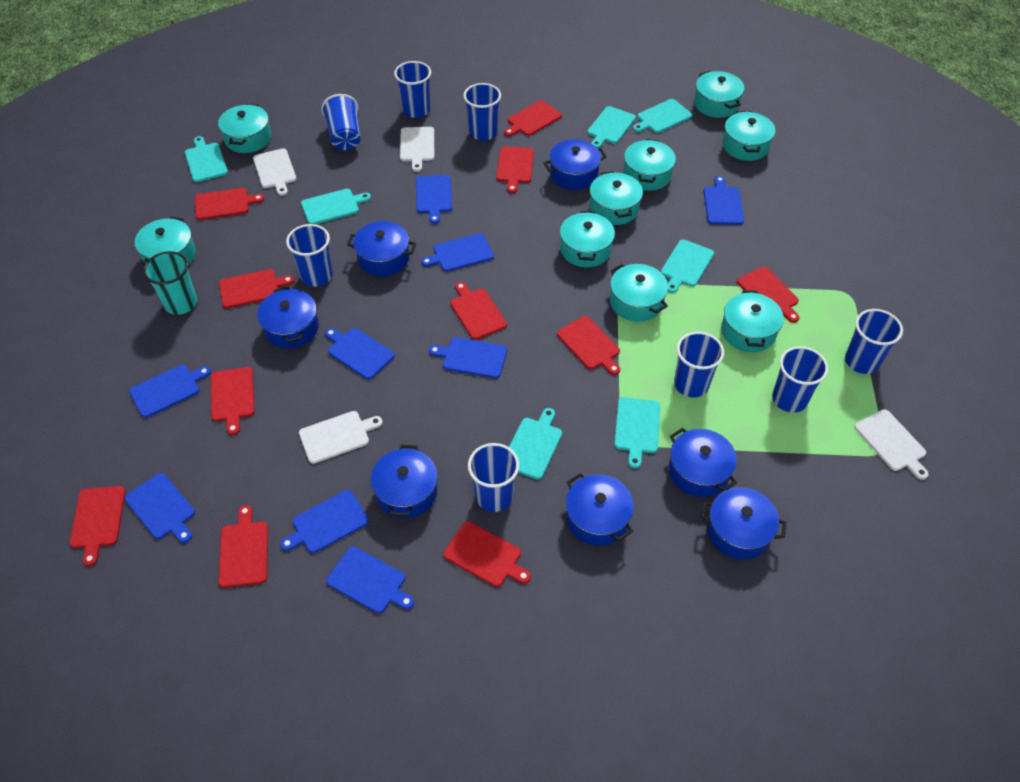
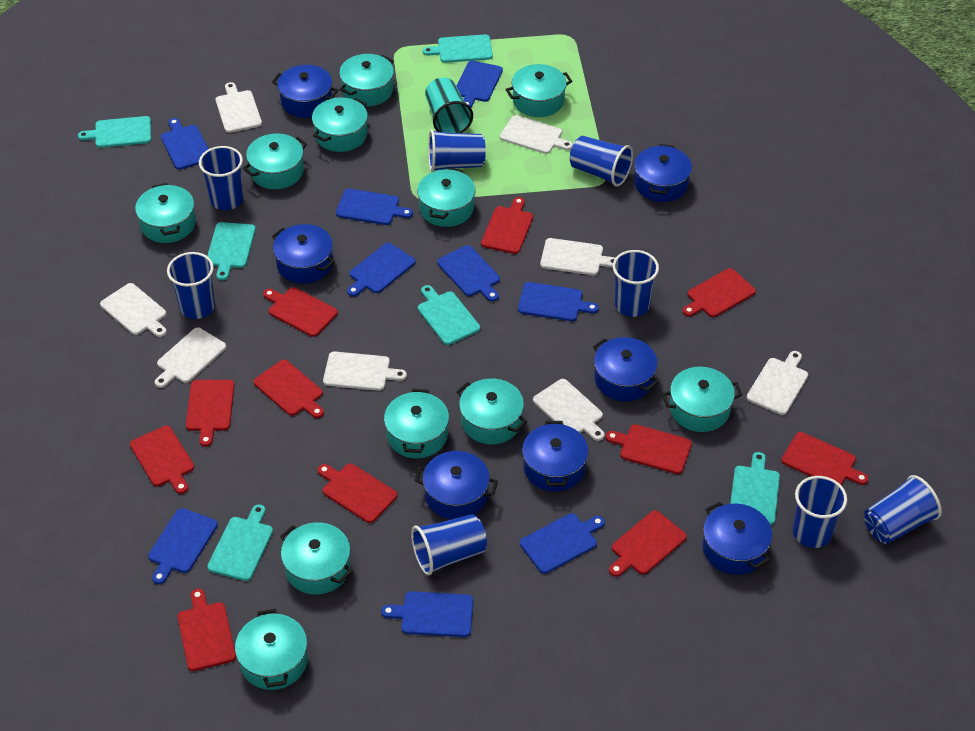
turquoise cutting board: 7 -> 6
turquoise pot: 9 -> 11
white cutting board: 4 -> 8

